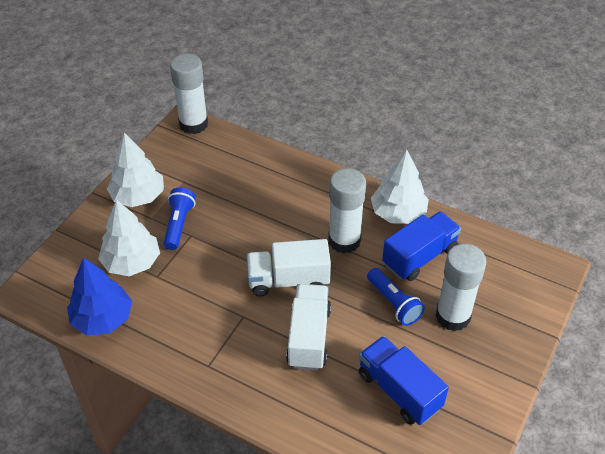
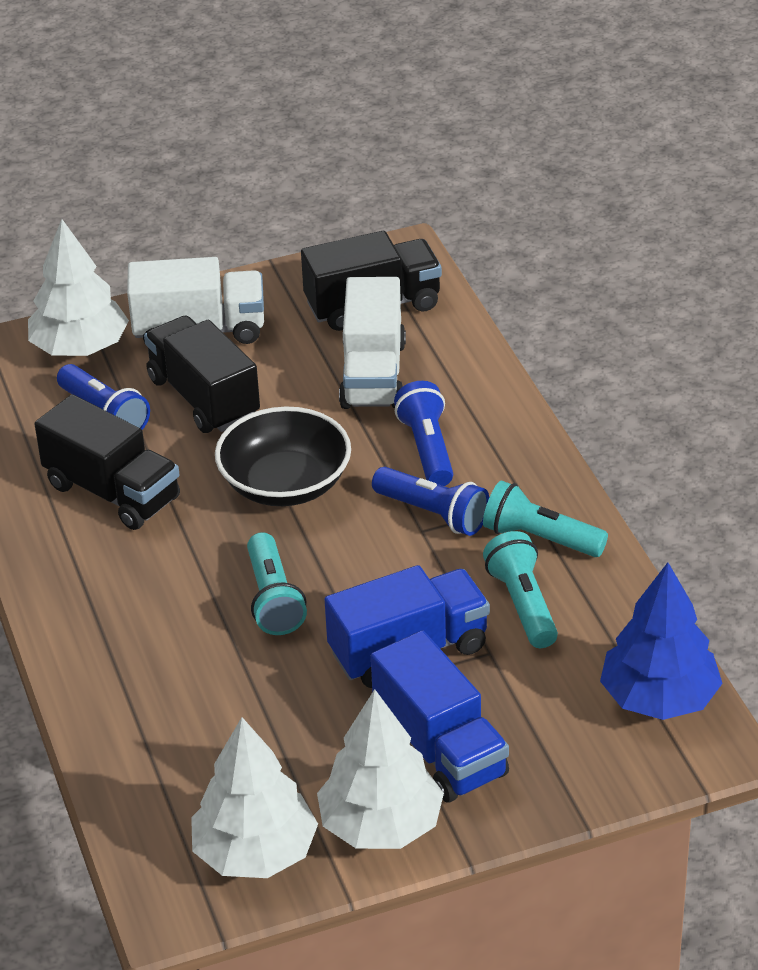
black bowl: 0 -> 1
black truck: 0 -> 3
blue flashlight: 2 -> 3
turquoise flashlight: 0 -> 3
white glue stick: 3 -> 0

